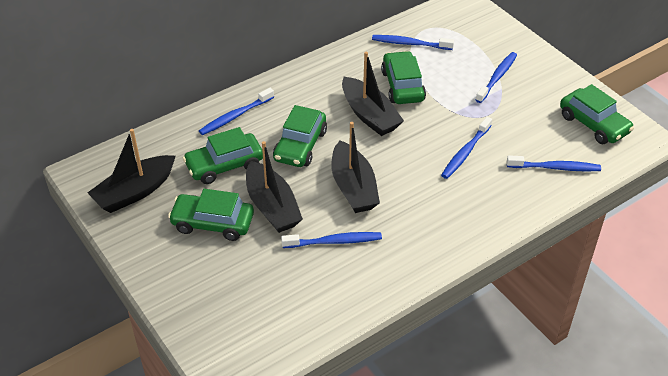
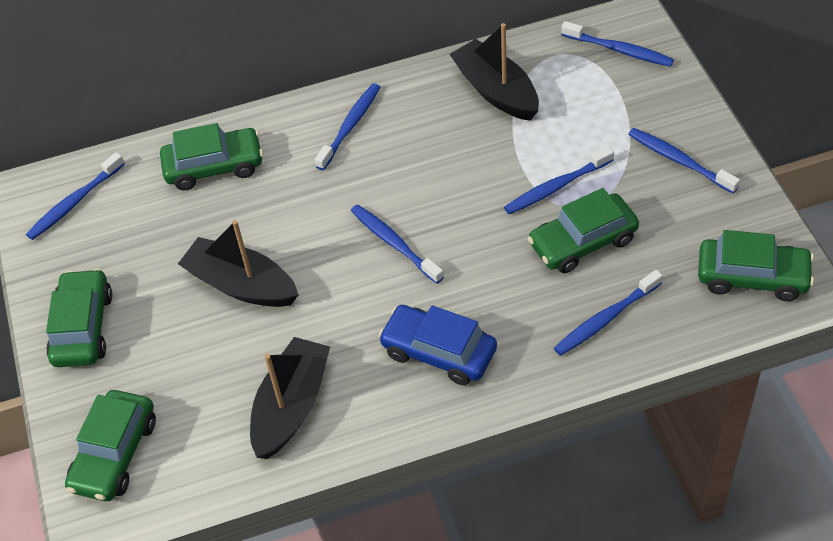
black boat: 4 -> 3
blue car: 0 -> 1
blue toothbrush: 6 -> 7

